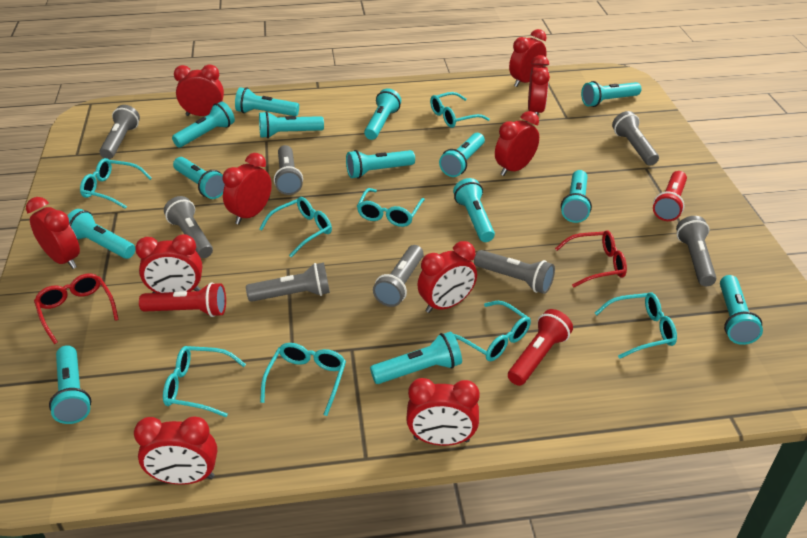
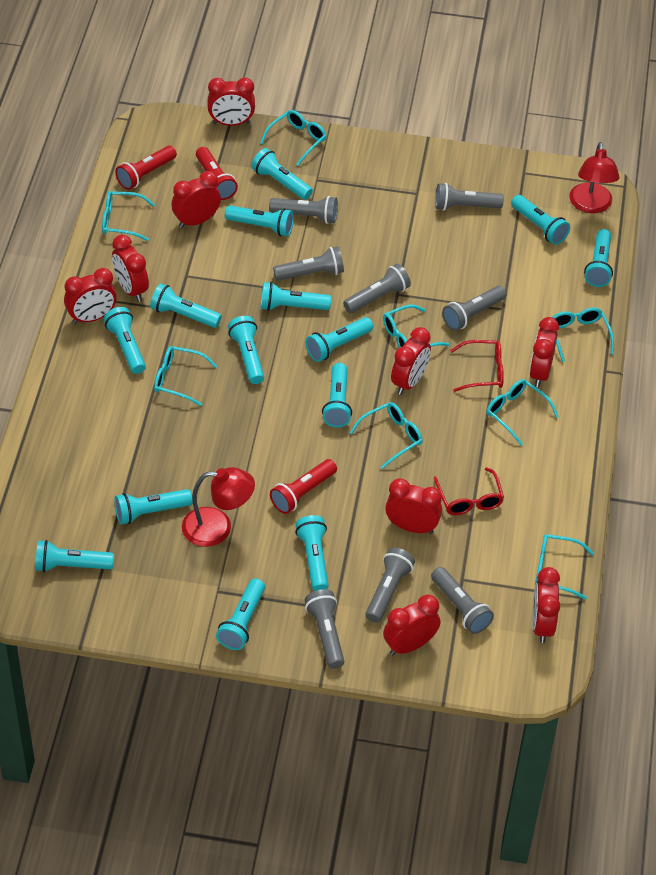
red clock: 10 -> 9
red lamp: 0 -> 2

